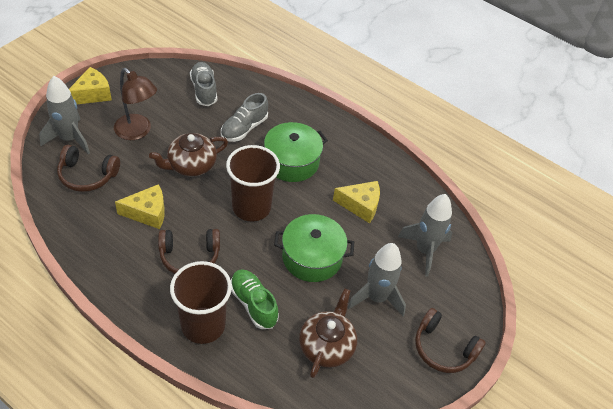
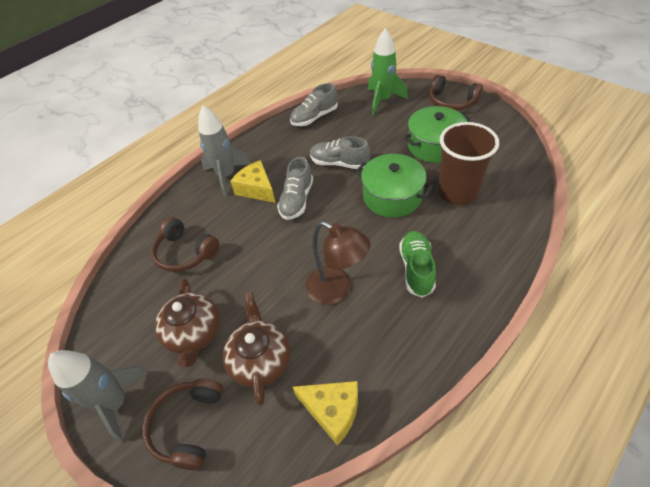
brown cup: 2 -> 1
green rocket: 0 -> 1
grey rocket: 3 -> 2
grey shoe: 2 -> 3
yellow cheese: 3 -> 2

